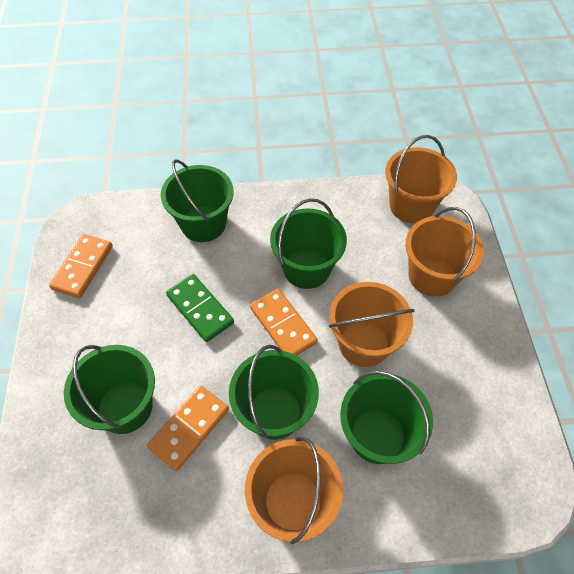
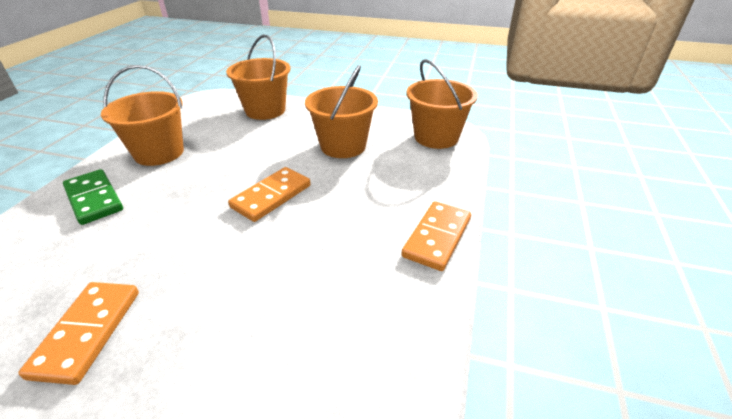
green bucket: 5 -> 0

